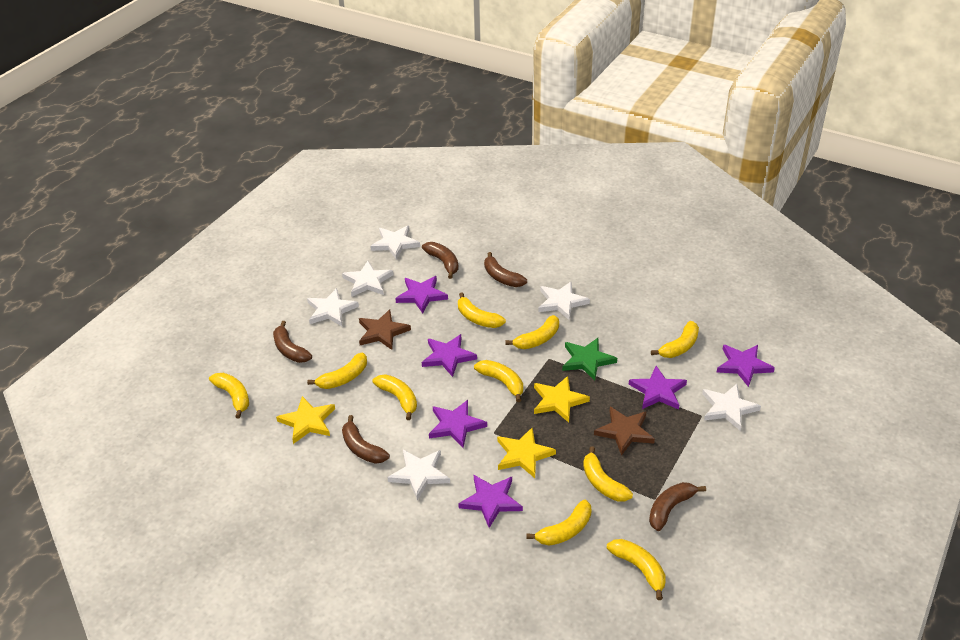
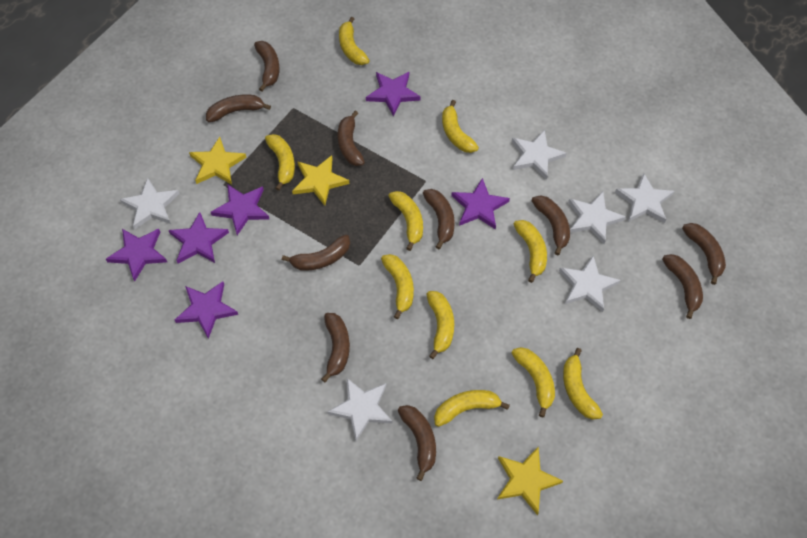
brown banana: 5 -> 10
brown star: 2 -> 0
green star: 1 -> 0

